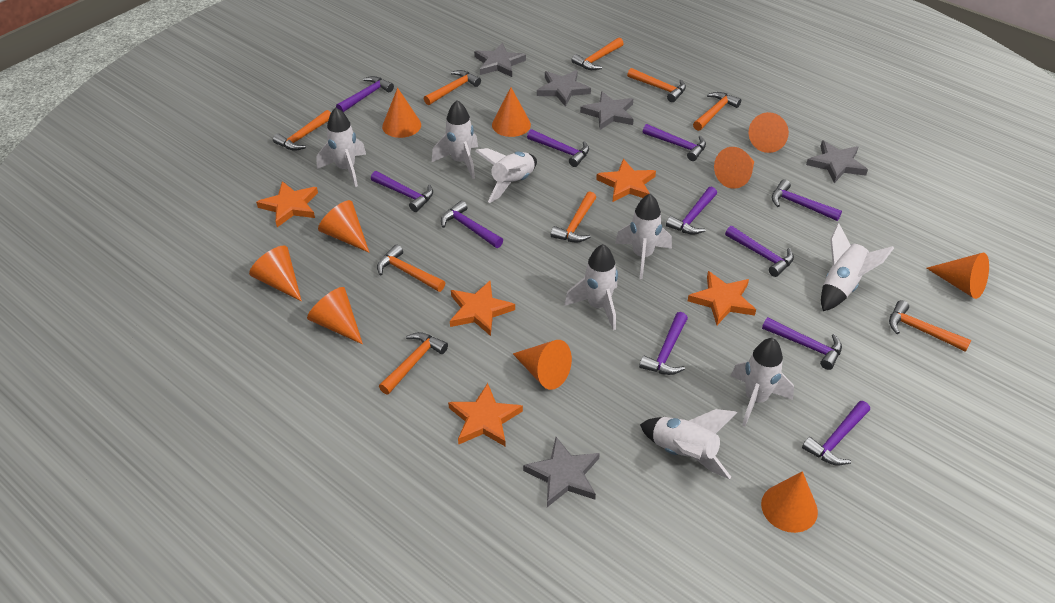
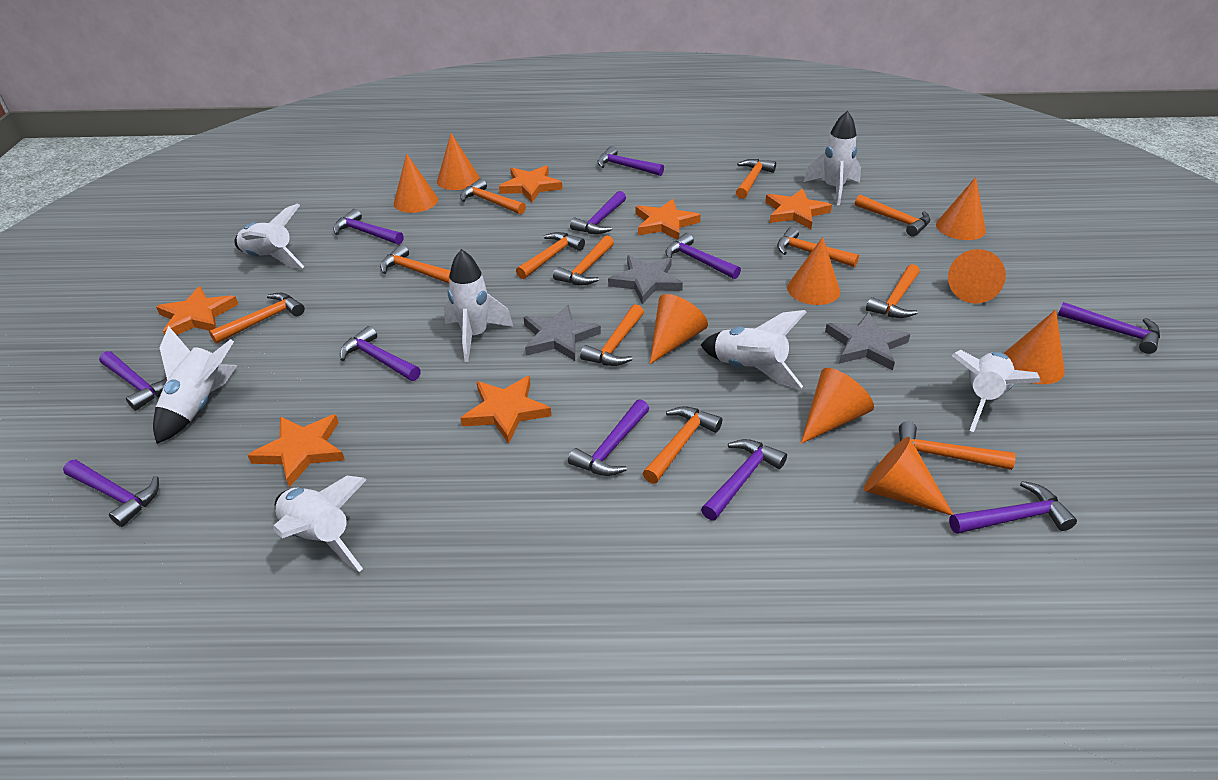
grey star: 5 -> 3
orange cone: 10 -> 9
orange hammer: 9 -> 12
orange star: 5 -> 6
white rocket: 8 -> 7

